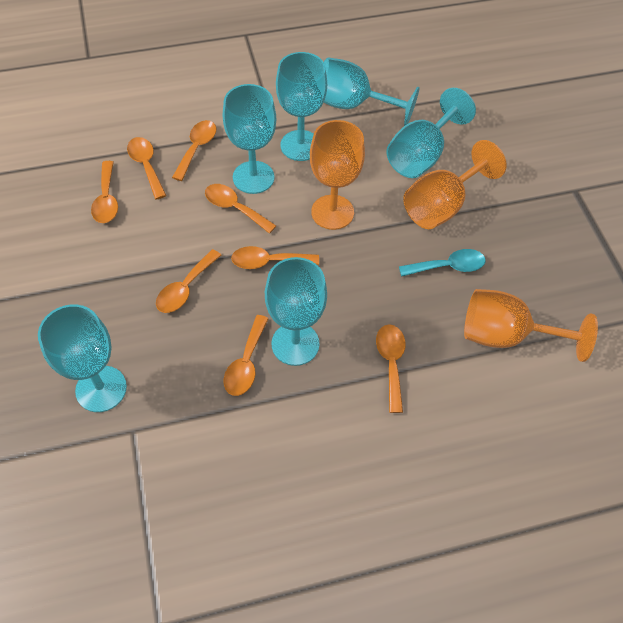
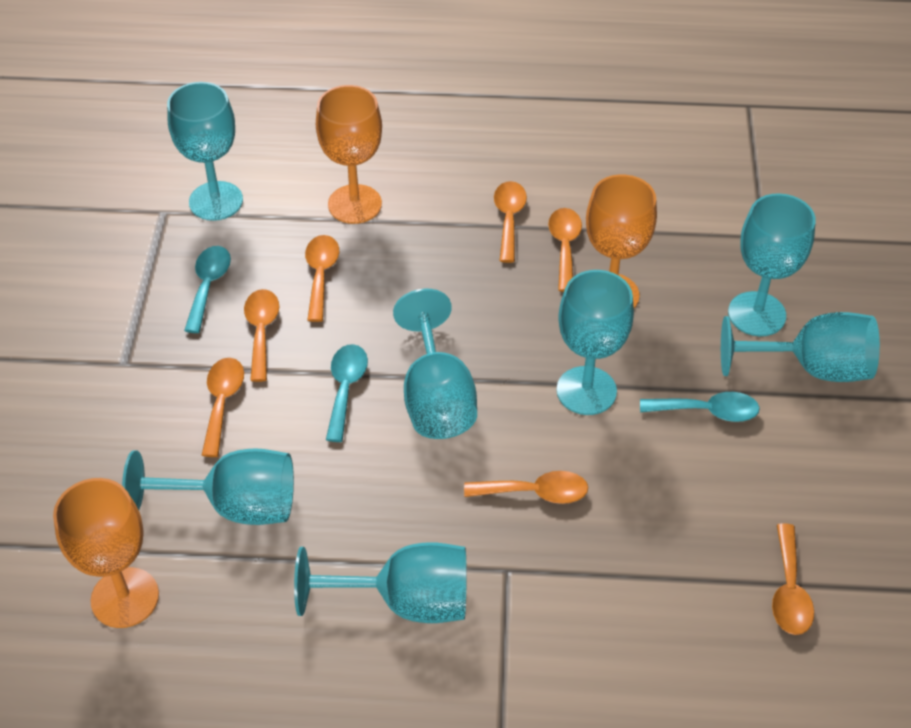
orange spoon: 8 -> 7
turquoise goblet: 6 -> 7
turquoise spoon: 1 -> 3

